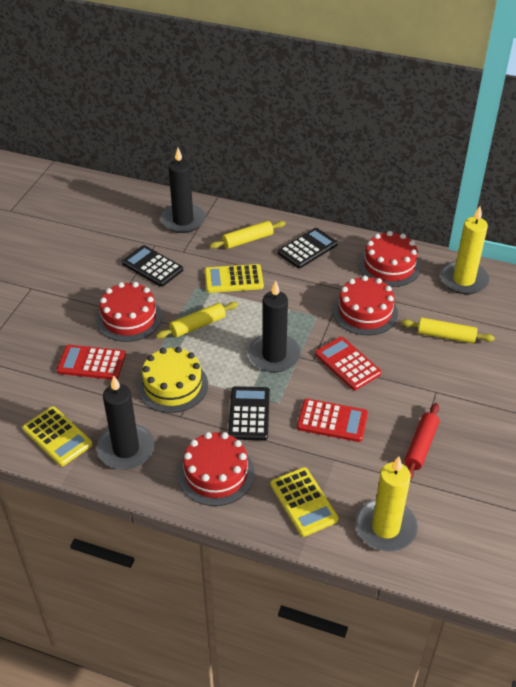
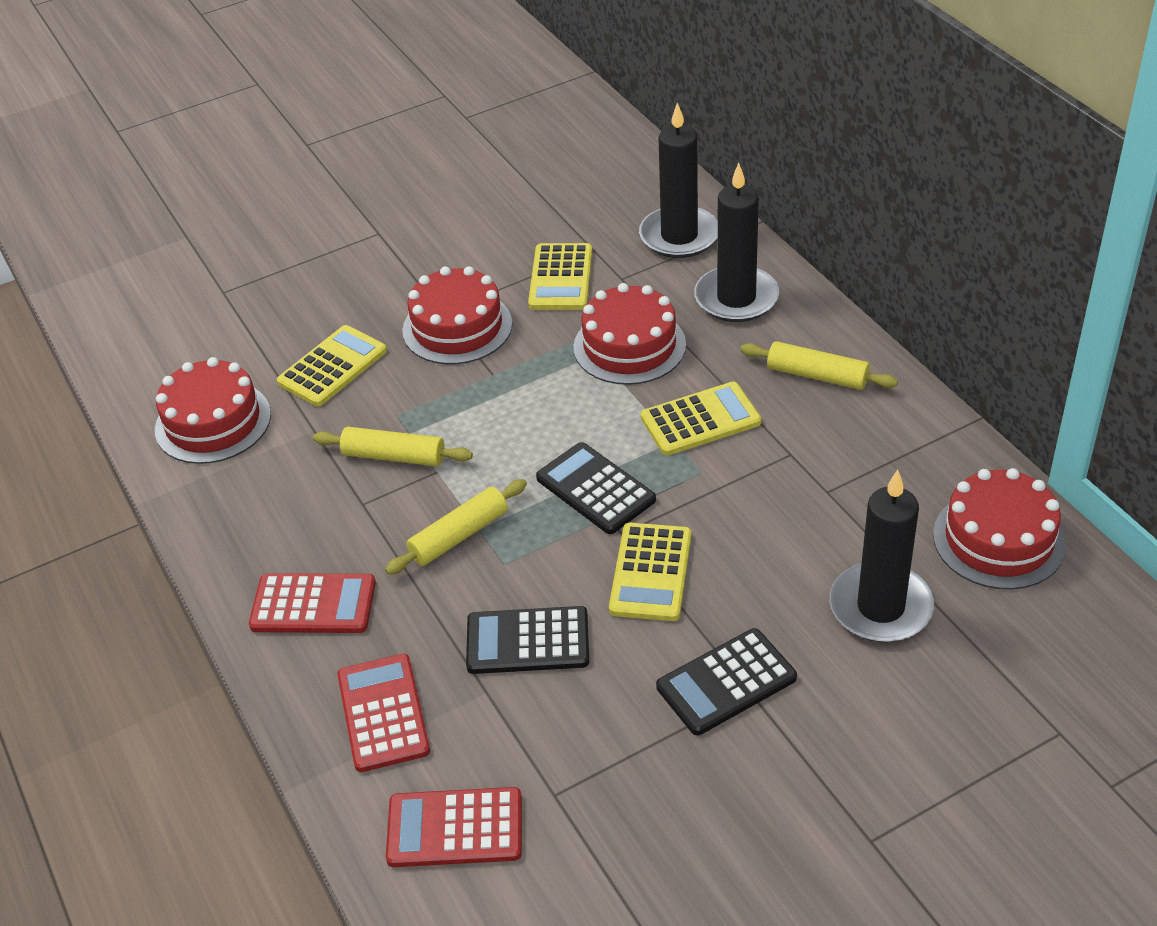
red rolling pin: 1 -> 0
yellow cake: 1 -> 0
yellow calculator: 3 -> 4
yellow candle: 2 -> 0

